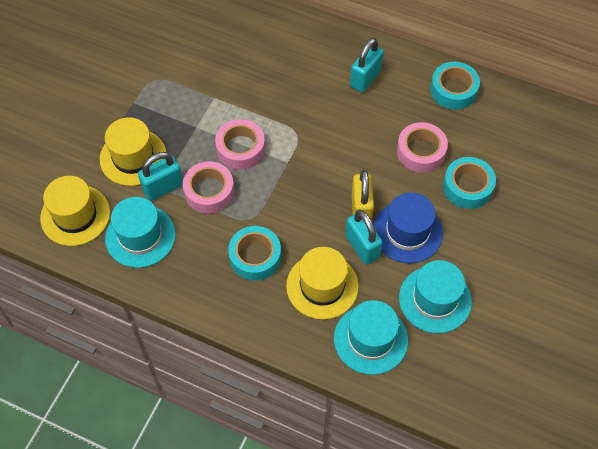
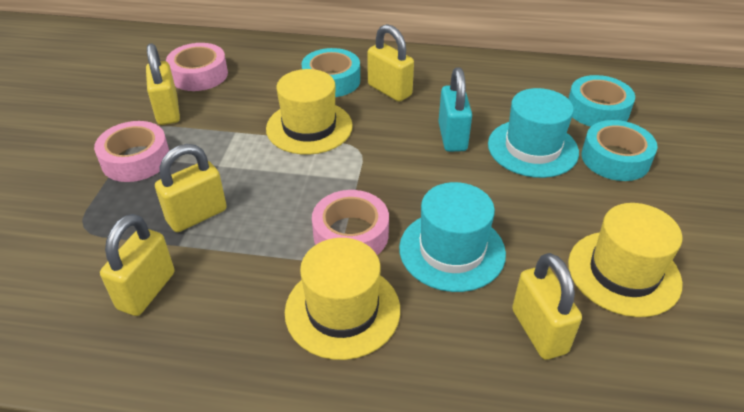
blue hat: 1 -> 0
turquoise hat: 3 -> 2
turquoise padlock: 3 -> 1
yellow padlock: 1 -> 5

